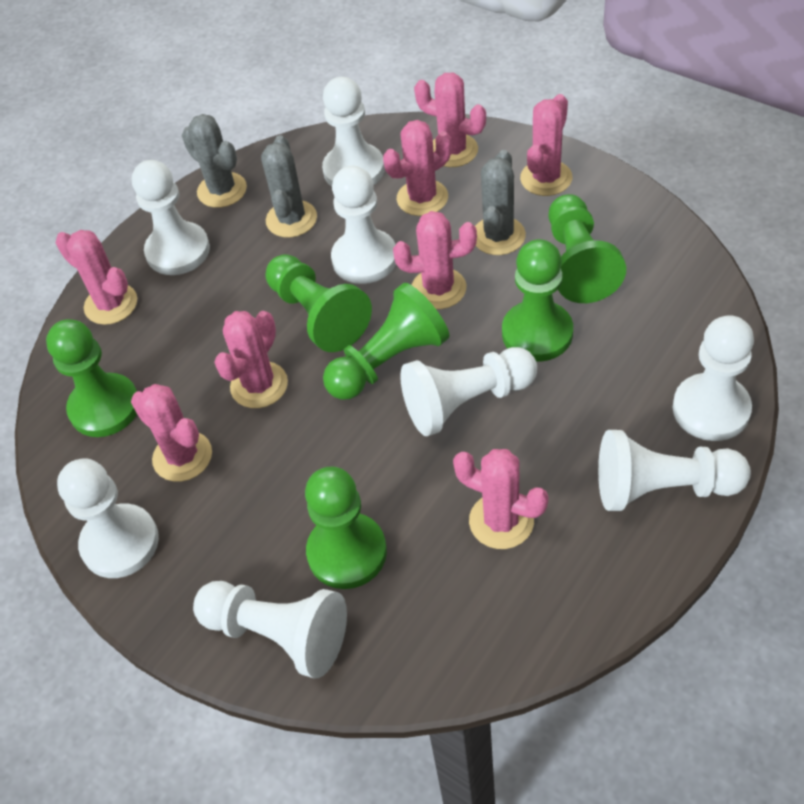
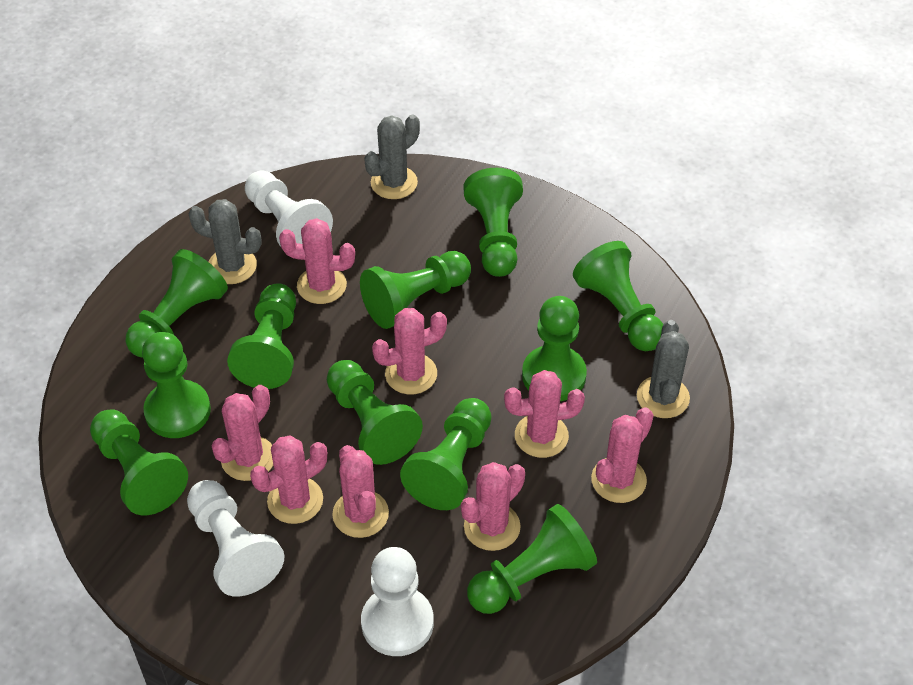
green pawn: 6 -> 11
white pawn: 8 -> 3

